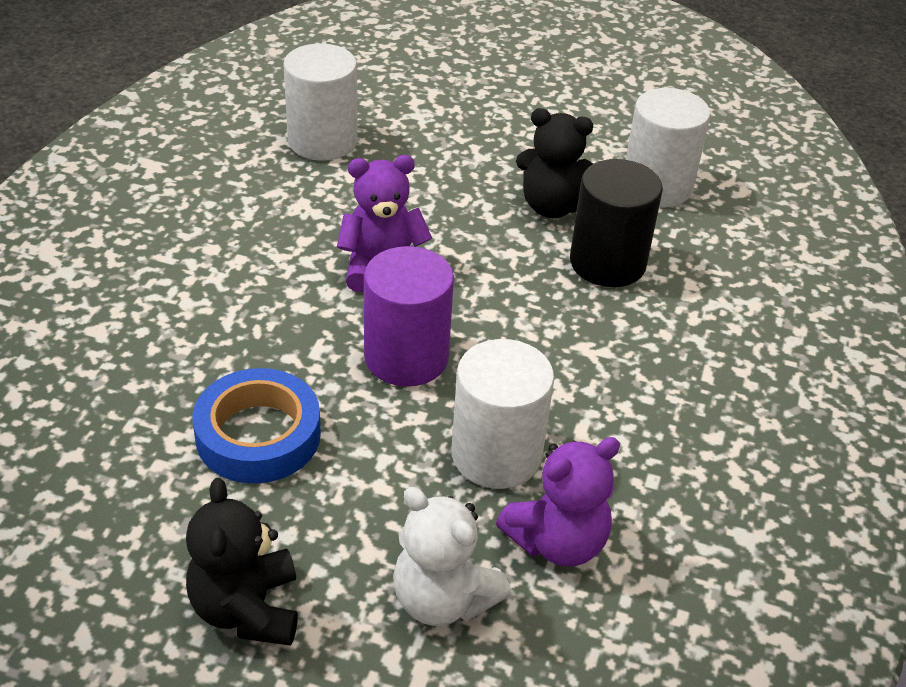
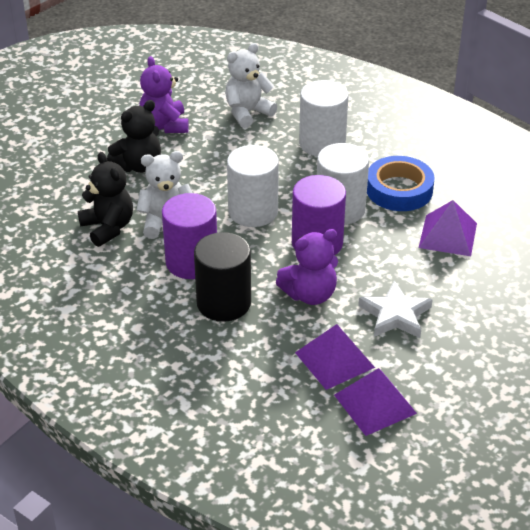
purple cylinder: 1 -> 2
purple pyramid: 0 -> 3
white star: 0 -> 1
white teddy bear: 1 -> 2

